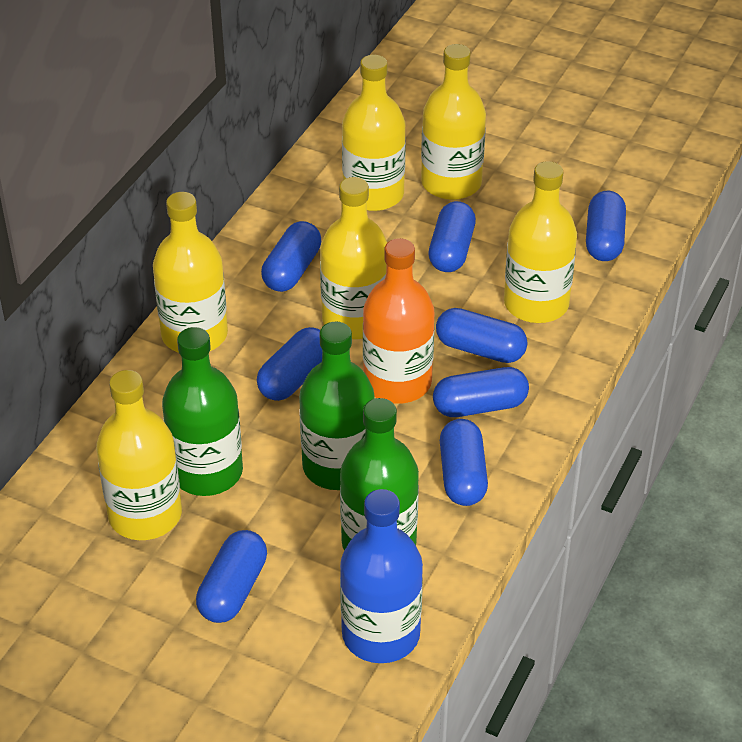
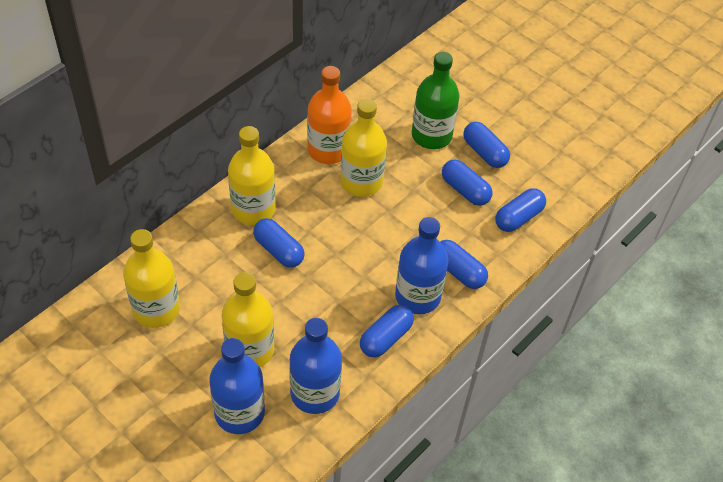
blue bottle: 1 -> 3
blue capsule: 8 -> 6
green bottle: 3 -> 1
yellow bottle: 6 -> 4

